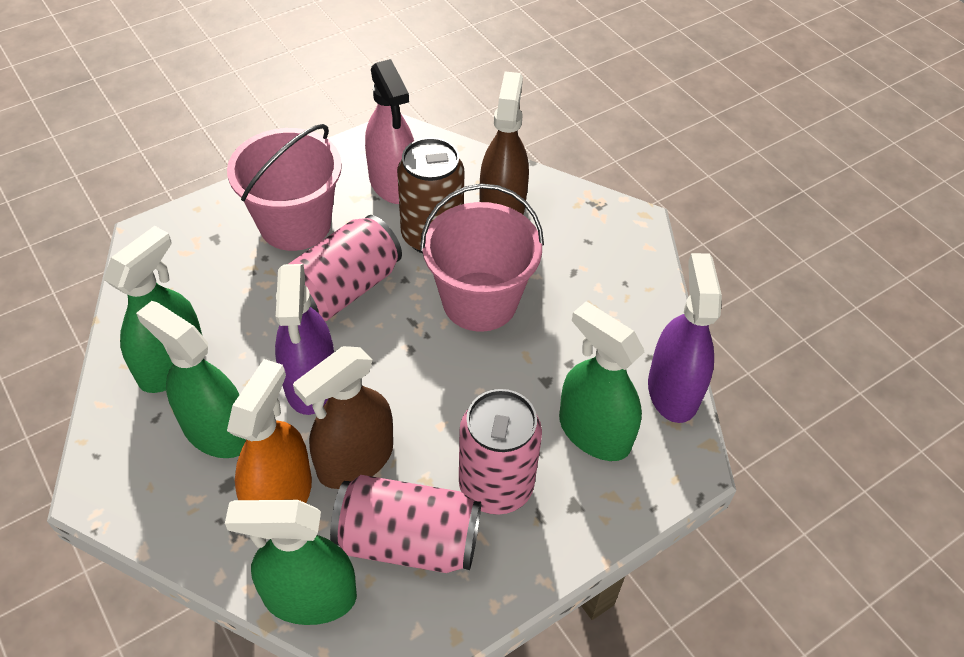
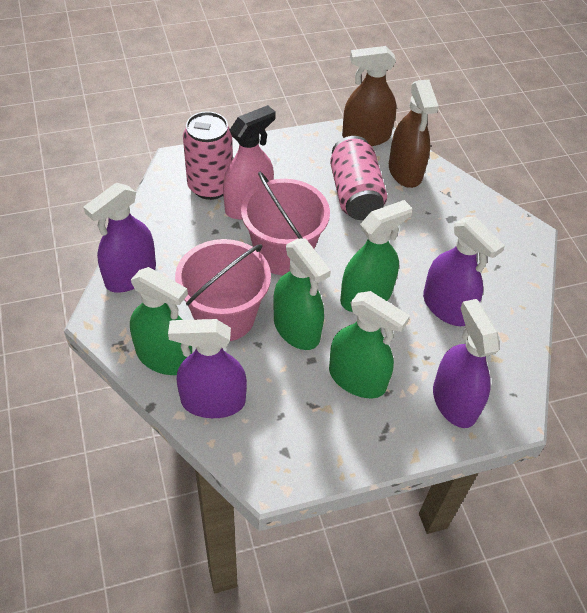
brown can: 1 -> 0
orange spray bottle: 1 -> 0
pink can: 3 -> 2
purple spray bottle: 2 -> 4

